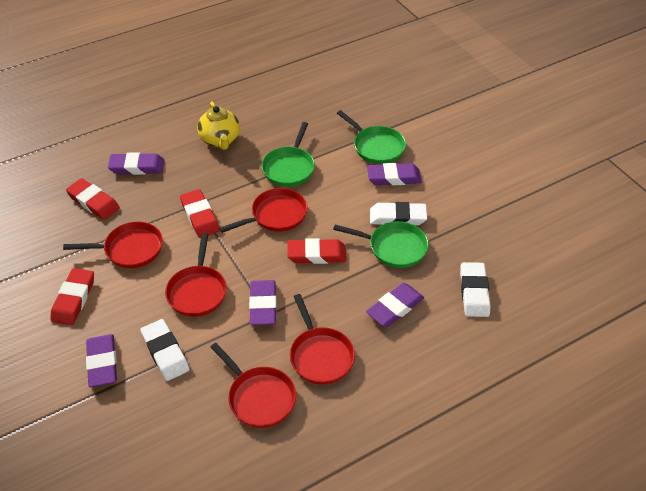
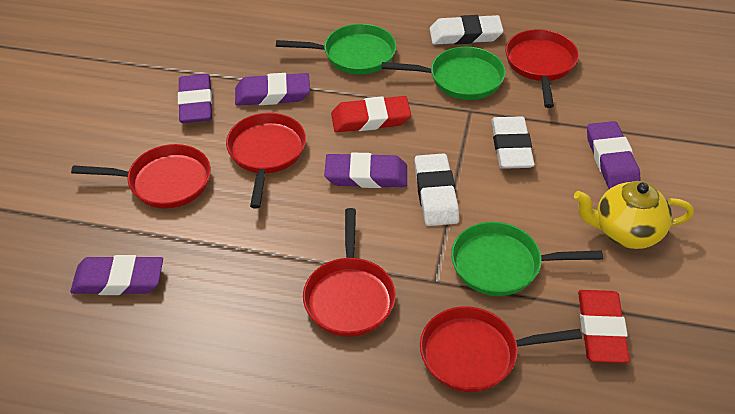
red eraser: 4 -> 2

